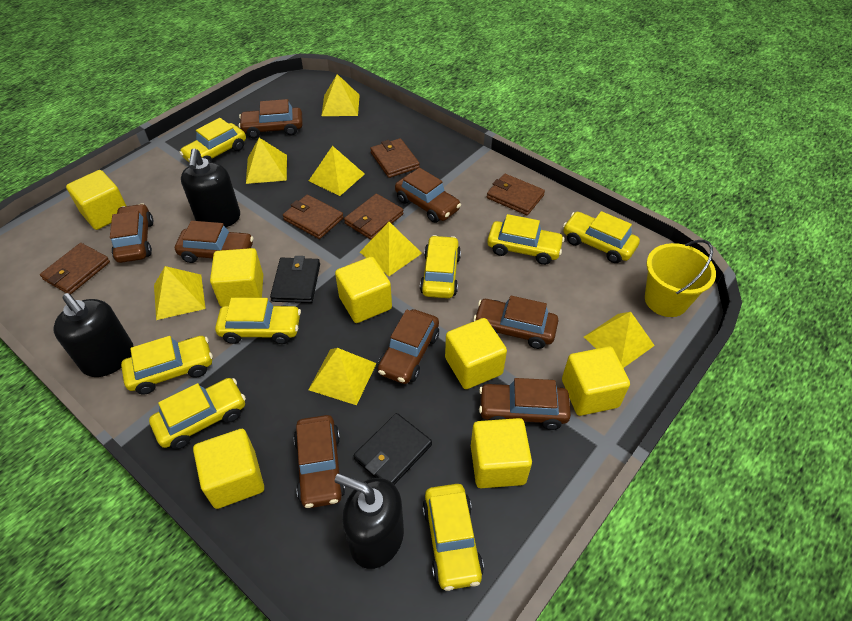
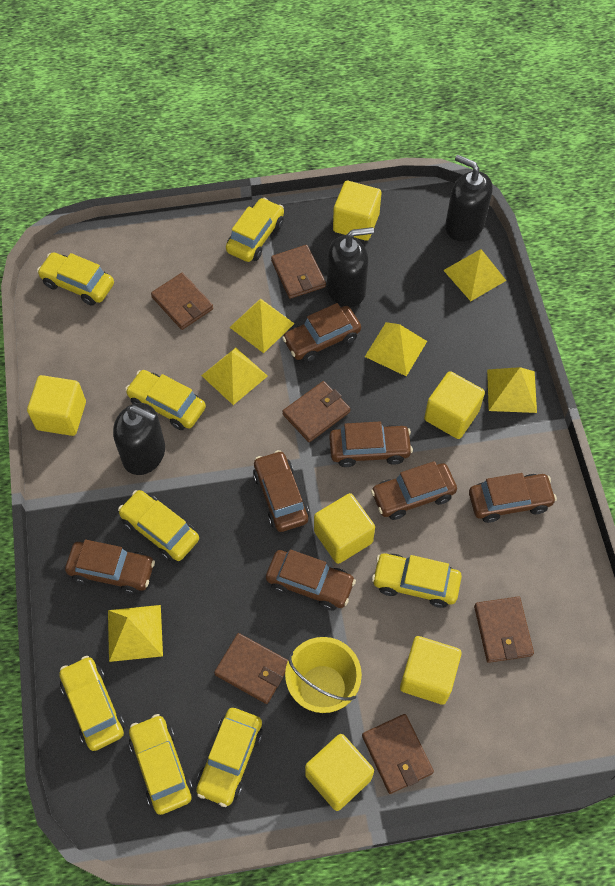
black wallet: 2 -> 0
brown car: 8 -> 7
brown wallet: 5 -> 6
yellow cube: 7 -> 6
yellow pyramid: 7 -> 6

